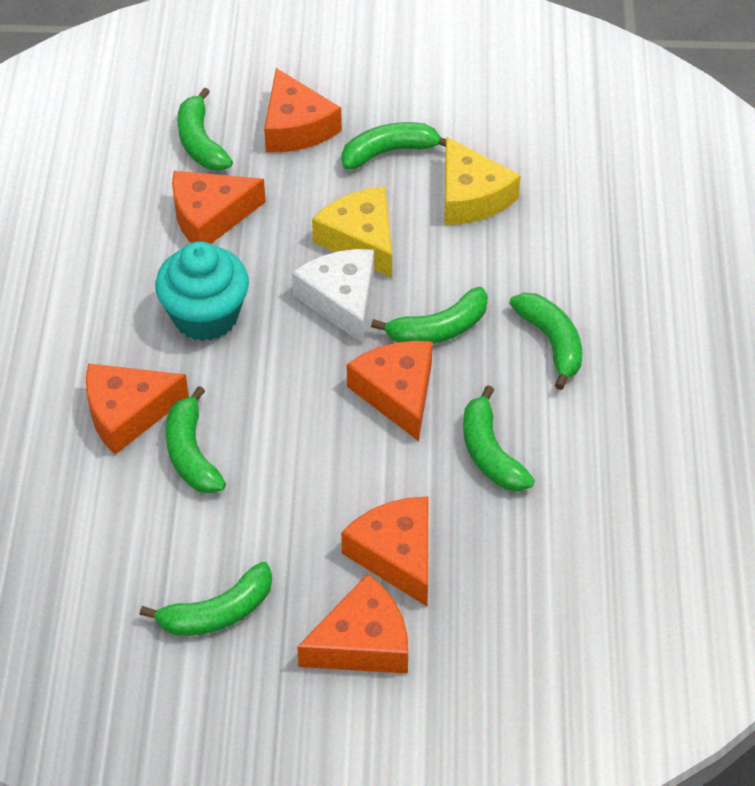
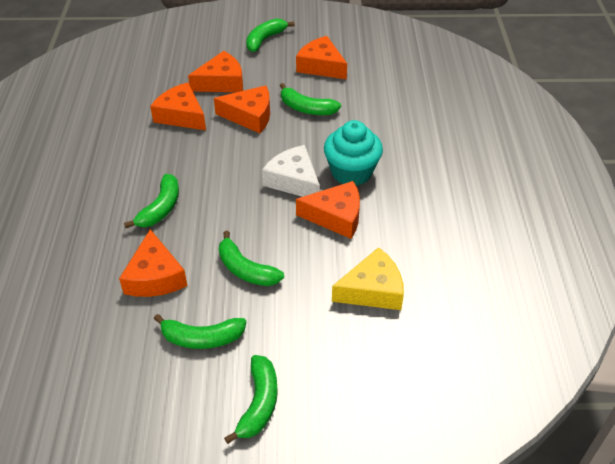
green banana: 7 -> 6
yellow cheese: 2 -> 1

